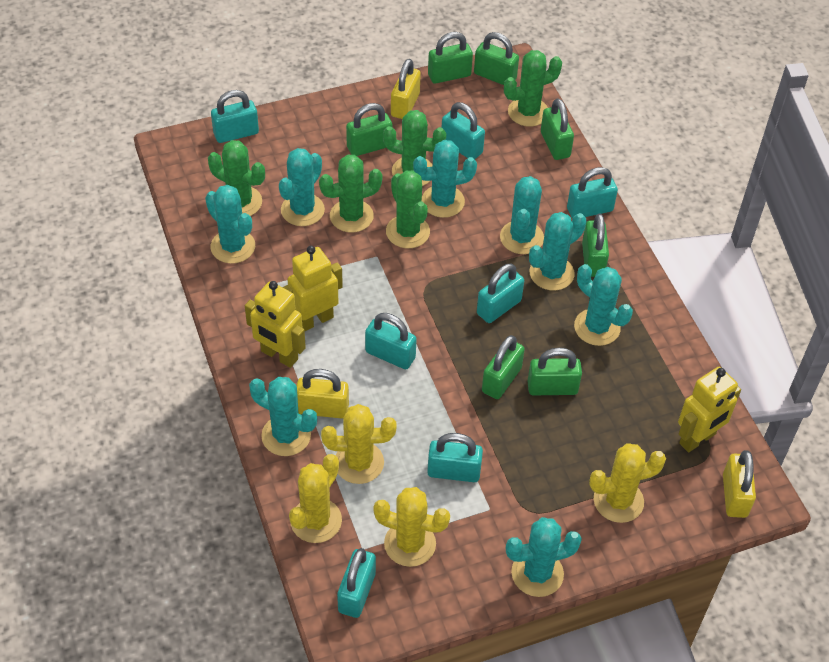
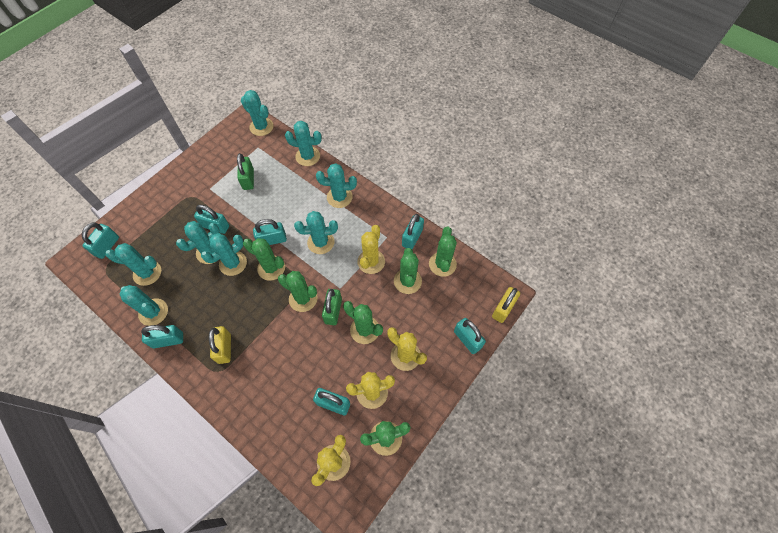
green cactus: 5 -> 6
green padlock: 7 -> 2
yellow padlock: 3 -> 2
yellow robot: 3 -> 0

